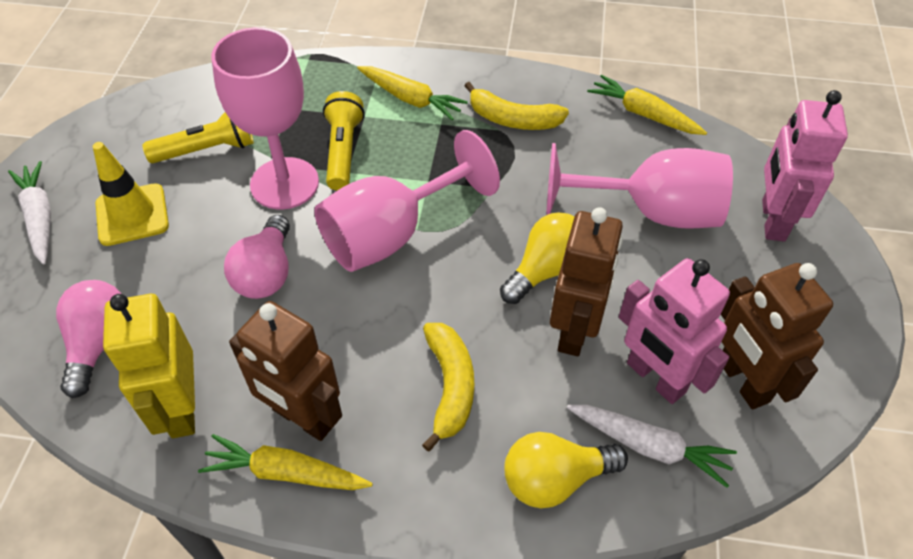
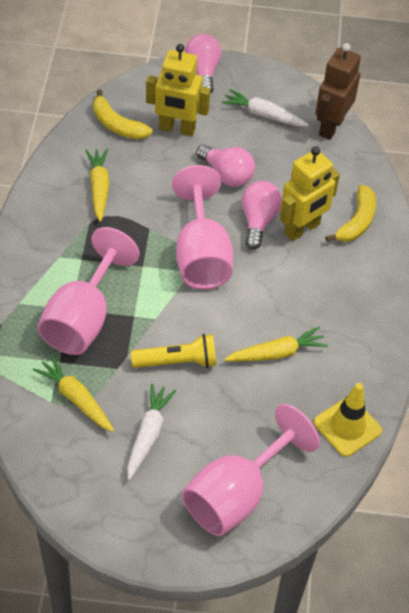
brown robot: 3 -> 1
pink light bulb: 2 -> 3
pink robot: 2 -> 0
yellow flashlight: 2 -> 1
yellow light bulb: 2 -> 0
yellow robot: 1 -> 2

